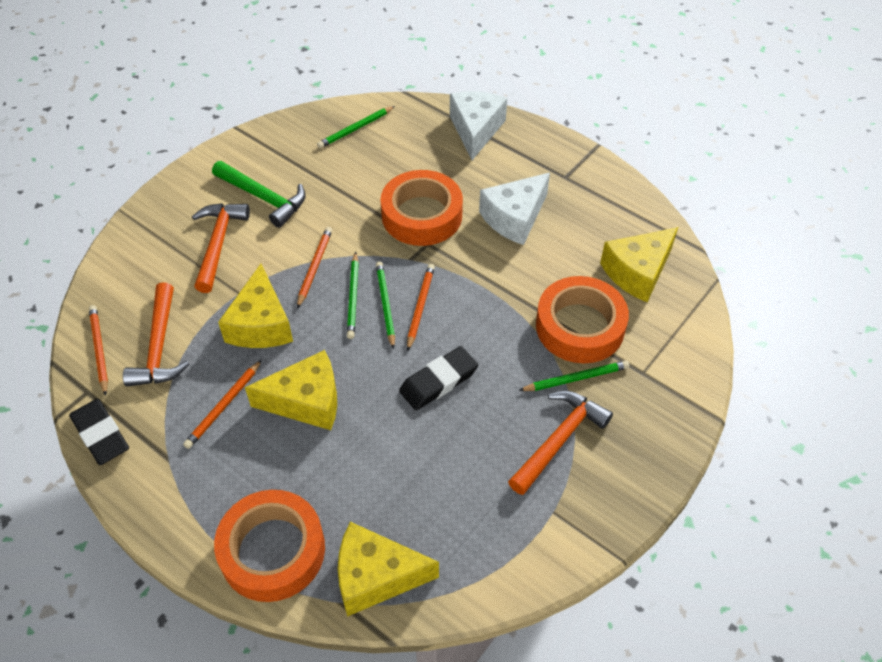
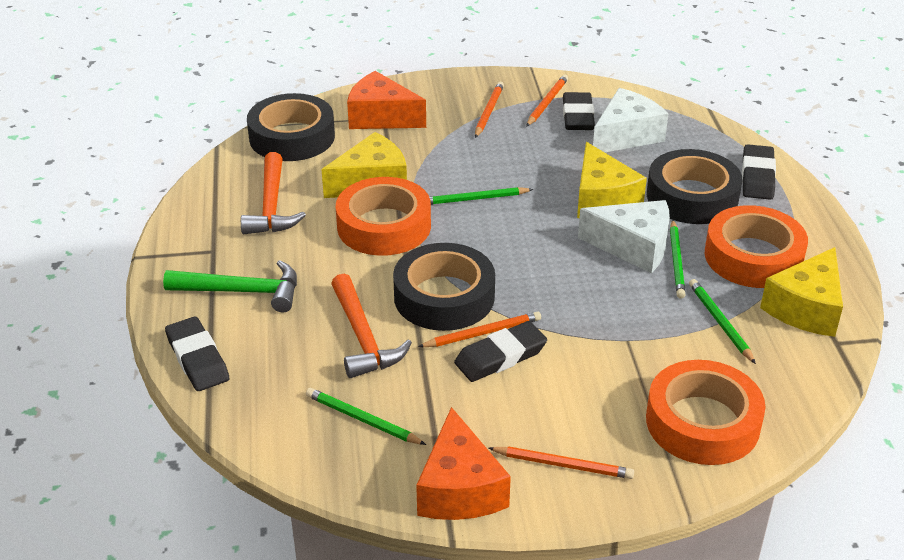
black eraser: 2 -> 4
black tape: 0 -> 3
orange cheese: 0 -> 2
orange hammer: 3 -> 2
yellow cheese: 4 -> 3

